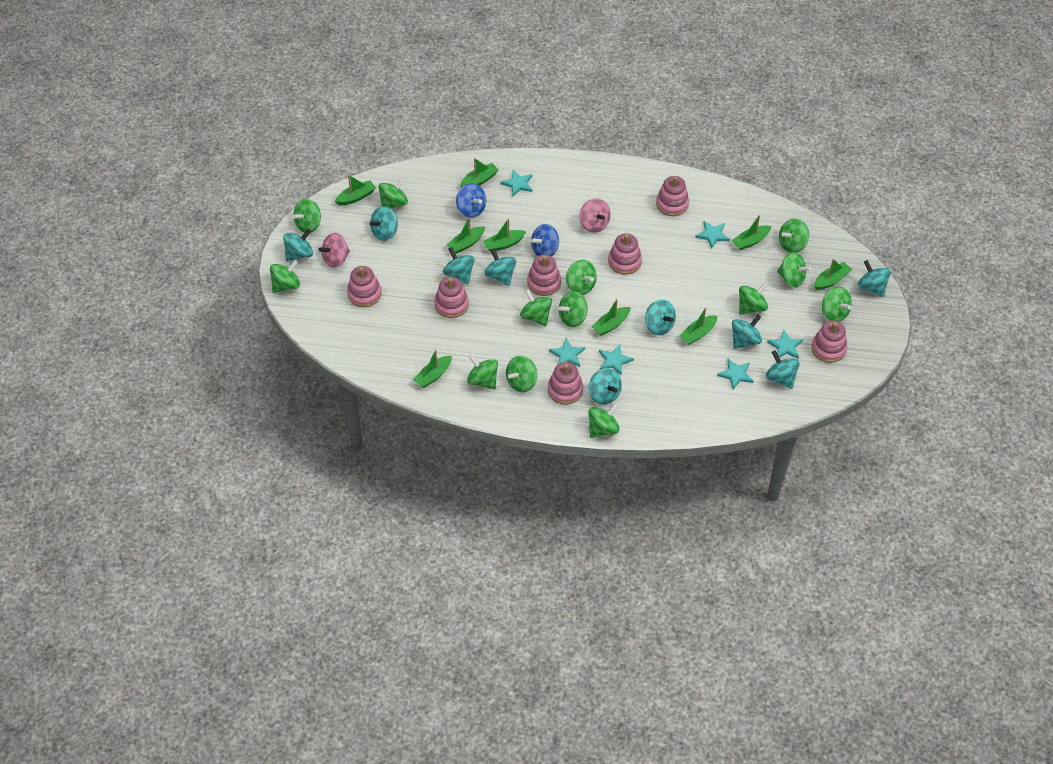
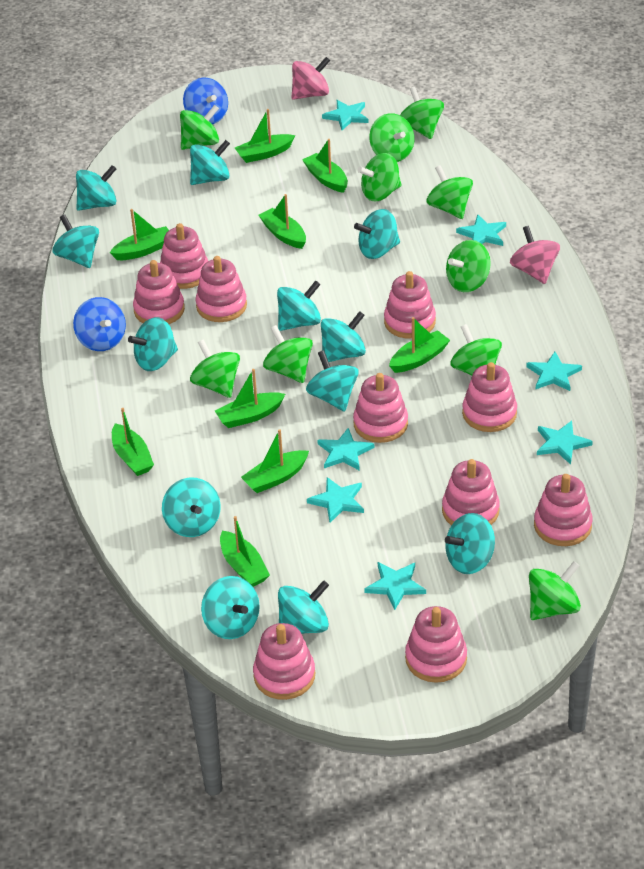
green spinning top: 13 -> 10
pink stacking toy: 7 -> 10
turquoise spinning top: 9 -> 12
turquoise star: 6 -> 7

